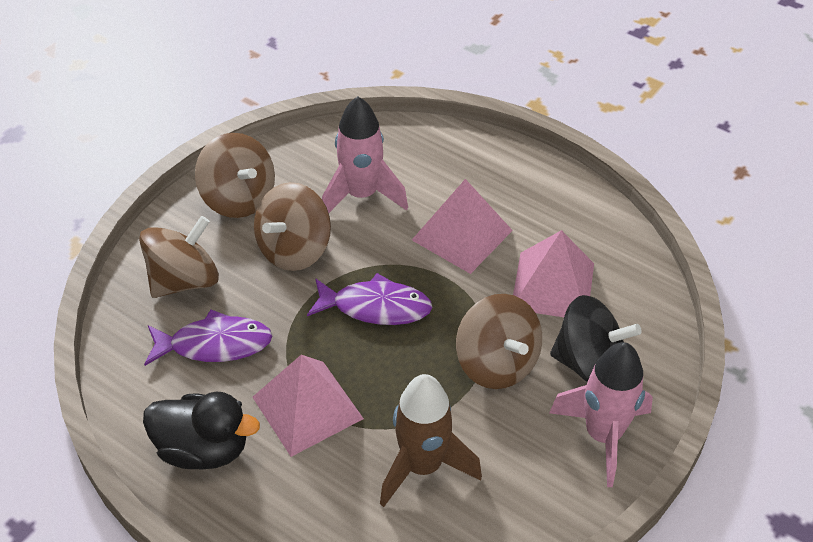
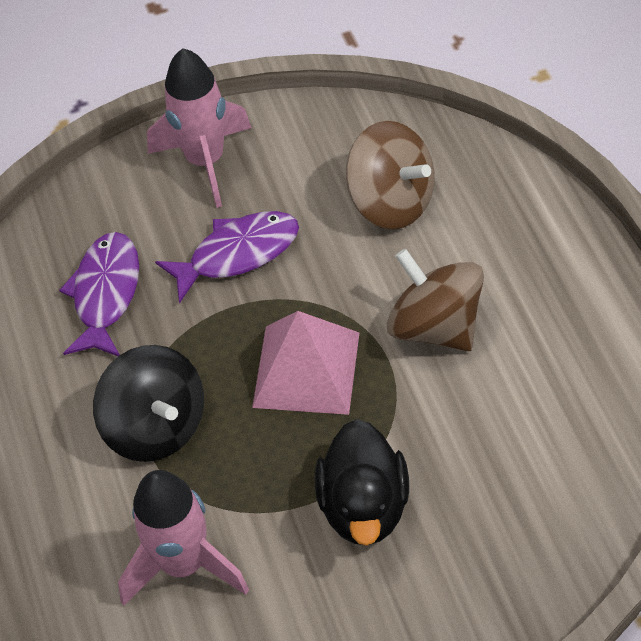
brown rocket: 1 -> 0
brown spinning top: 4 -> 2
pink pyramid: 3 -> 1

